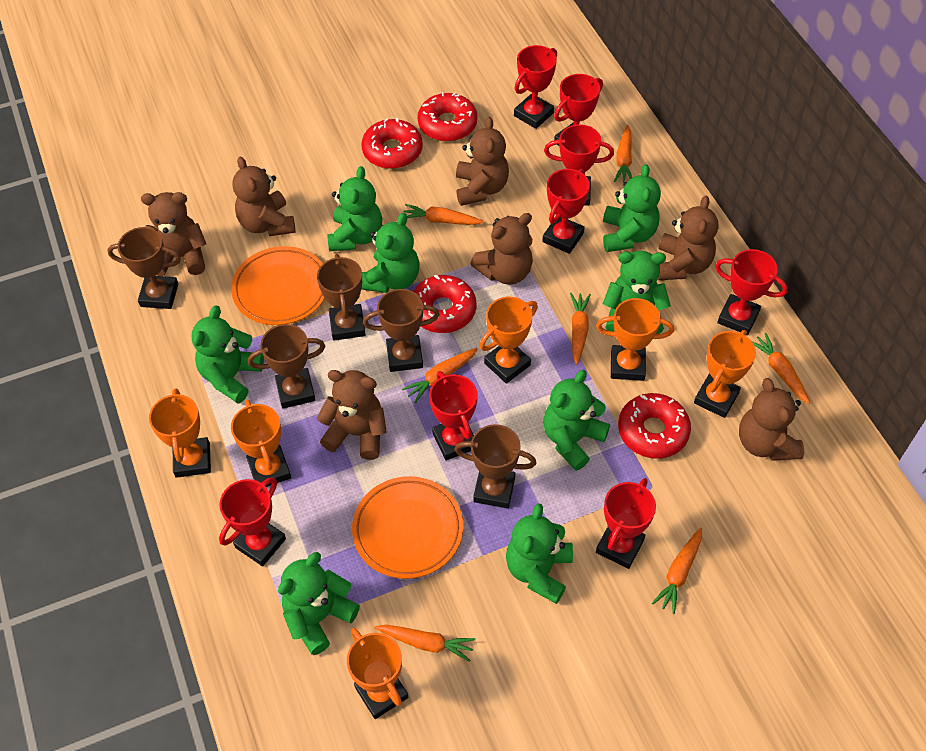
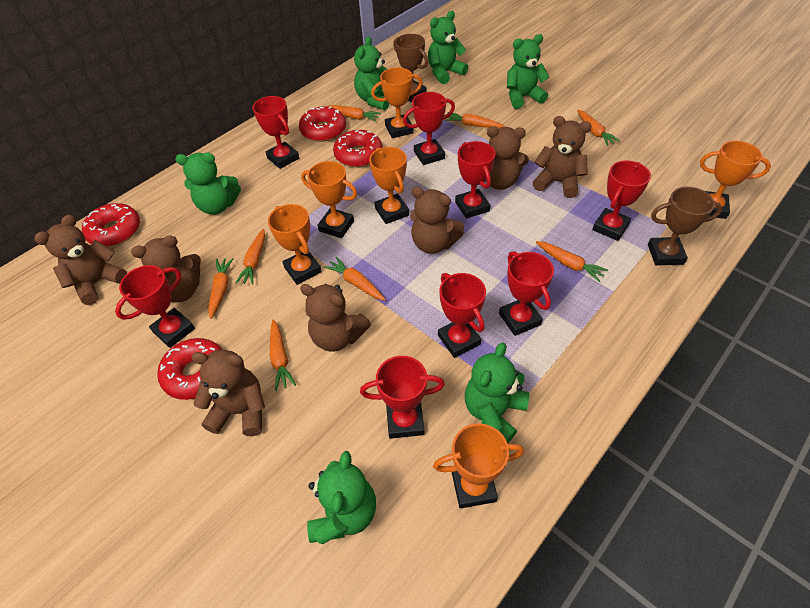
brown trophy: 5 -> 2
green teddy bear: 8 -> 6
orange carrot: 7 -> 8
orange plate: 2 -> 0

